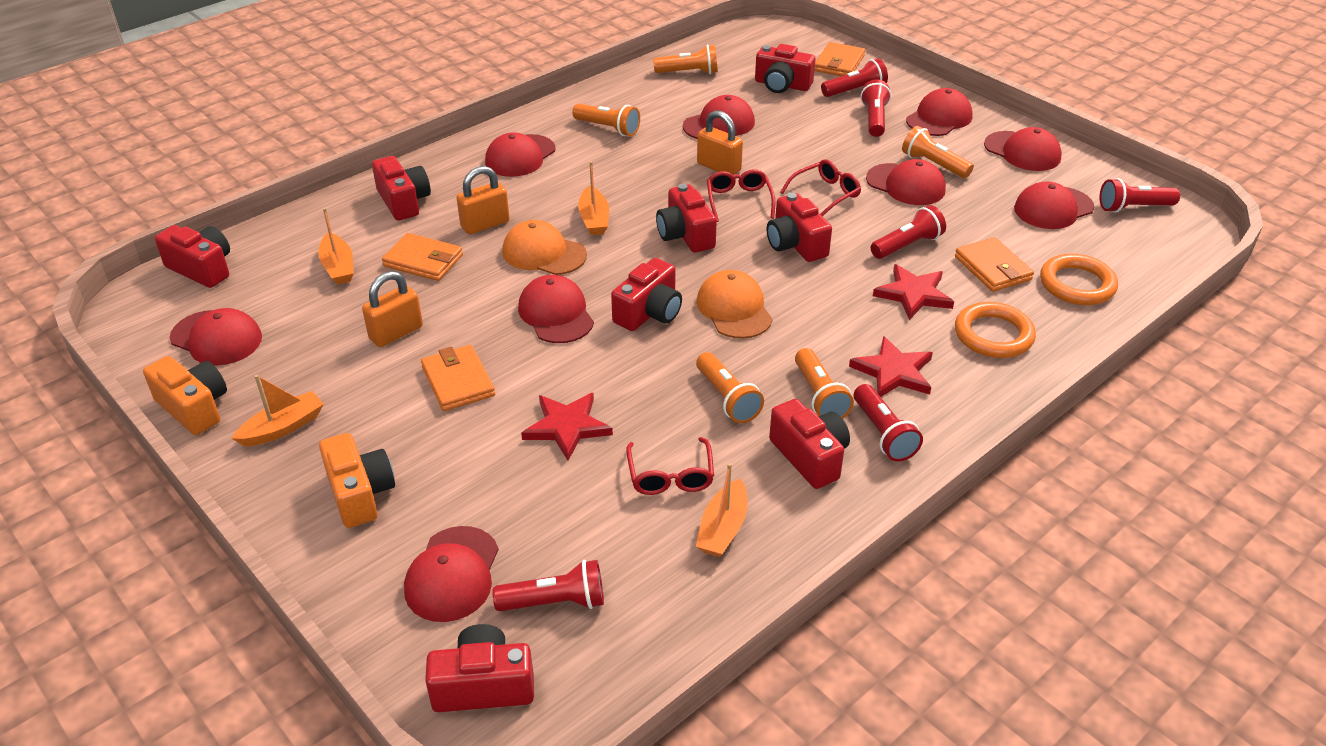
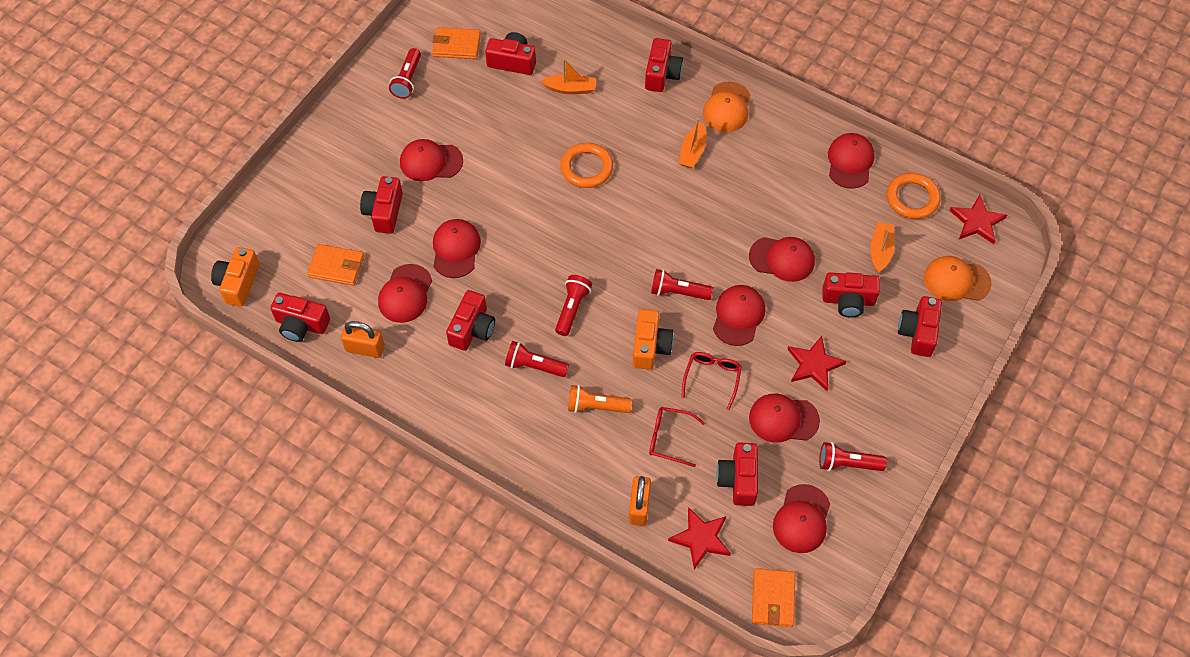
orange boat: 4 -> 3
orange flashlight: 5 -> 1
orange padlock: 3 -> 2
orange wallet: 4 -> 3
red cap: 9 -> 8
red flashlight: 6 -> 5
red glasses: 3 -> 2

